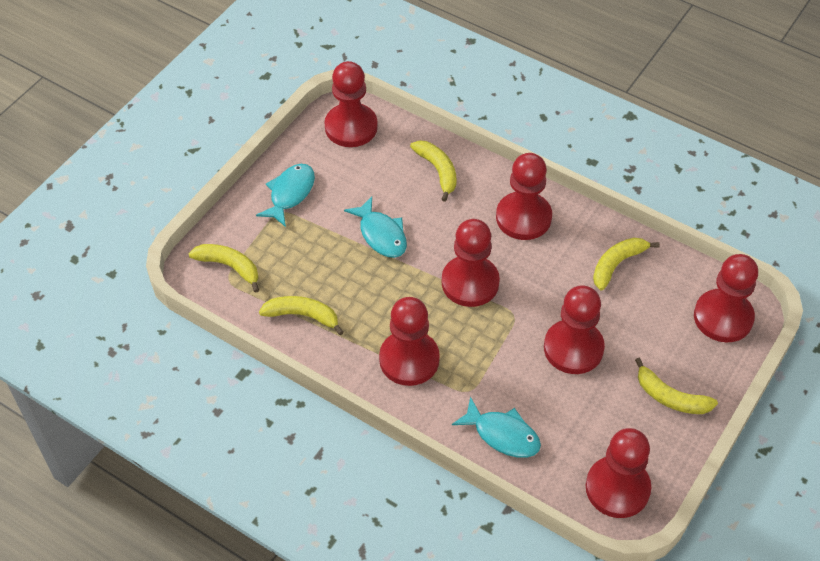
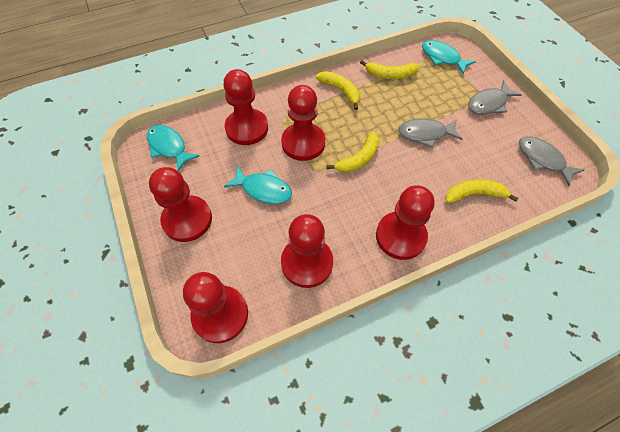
grey fish: 0 -> 3
red pawn: 7 -> 6
yellow banana: 5 -> 4

